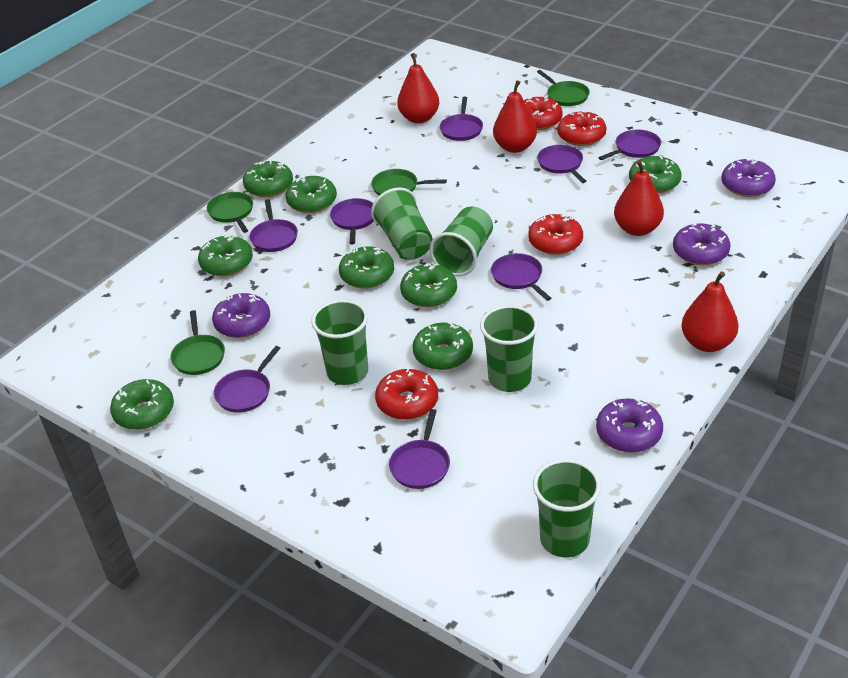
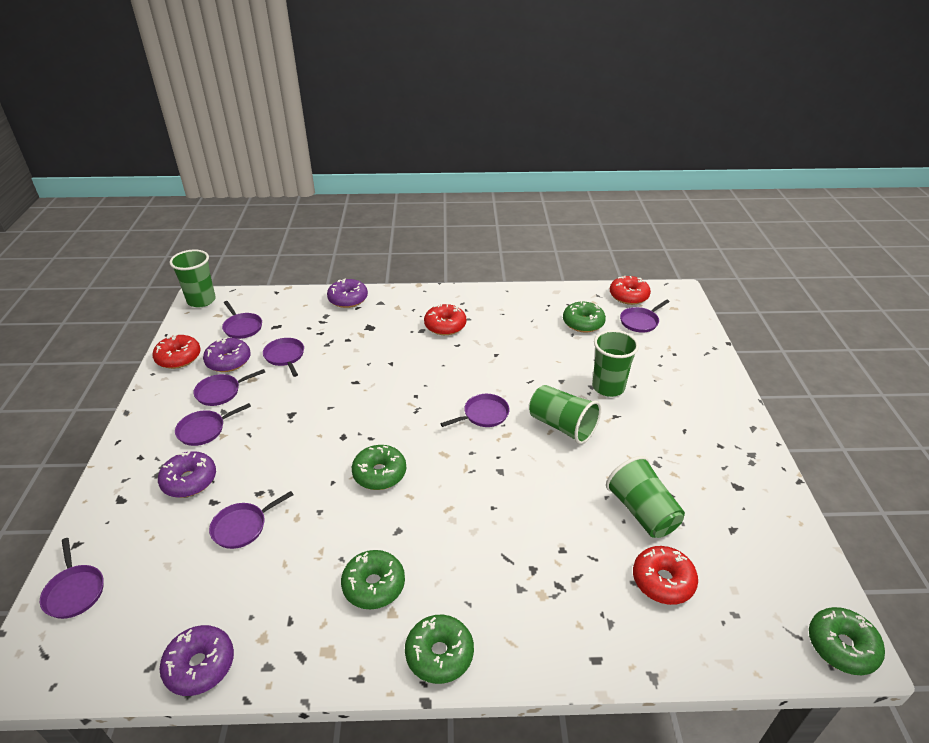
green cup: 5 -> 4
green donut: 8 -> 5
green pan: 4 -> 0
red pear: 4 -> 0

